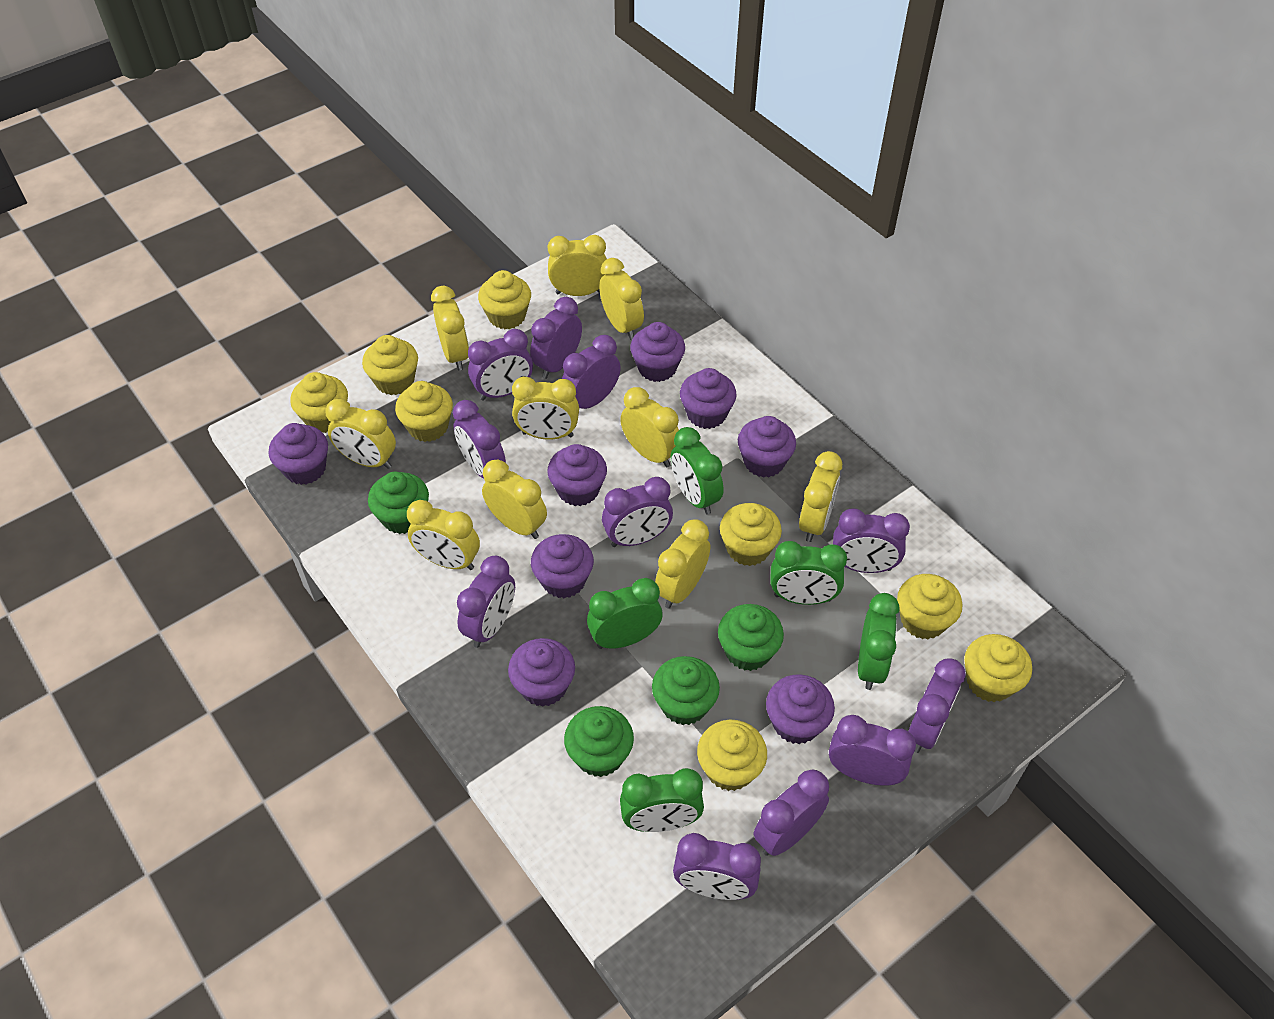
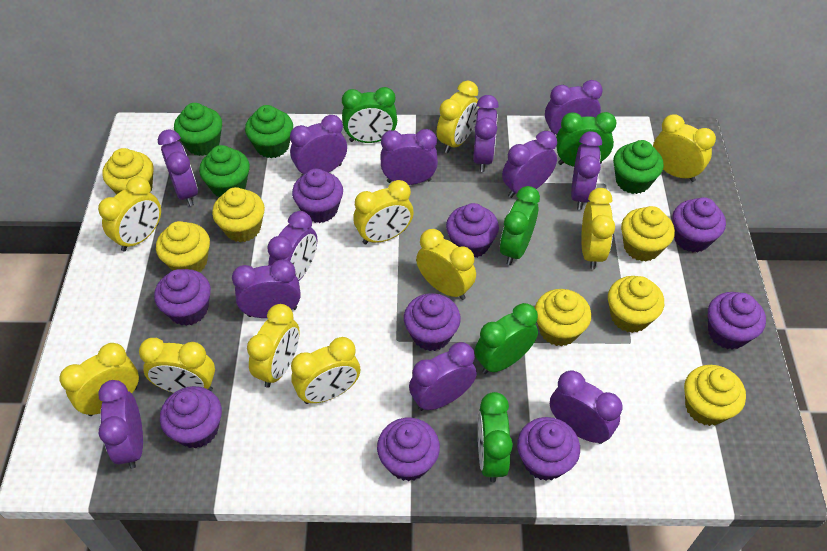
purple clock: 11 -> 12
purple cupcake: 8 -> 9
yellow cupcake: 8 -> 7

